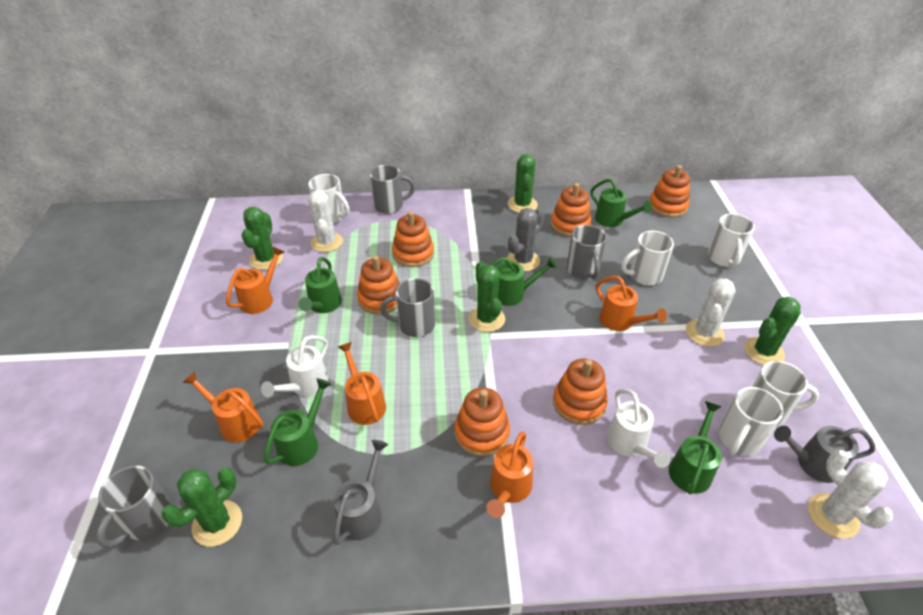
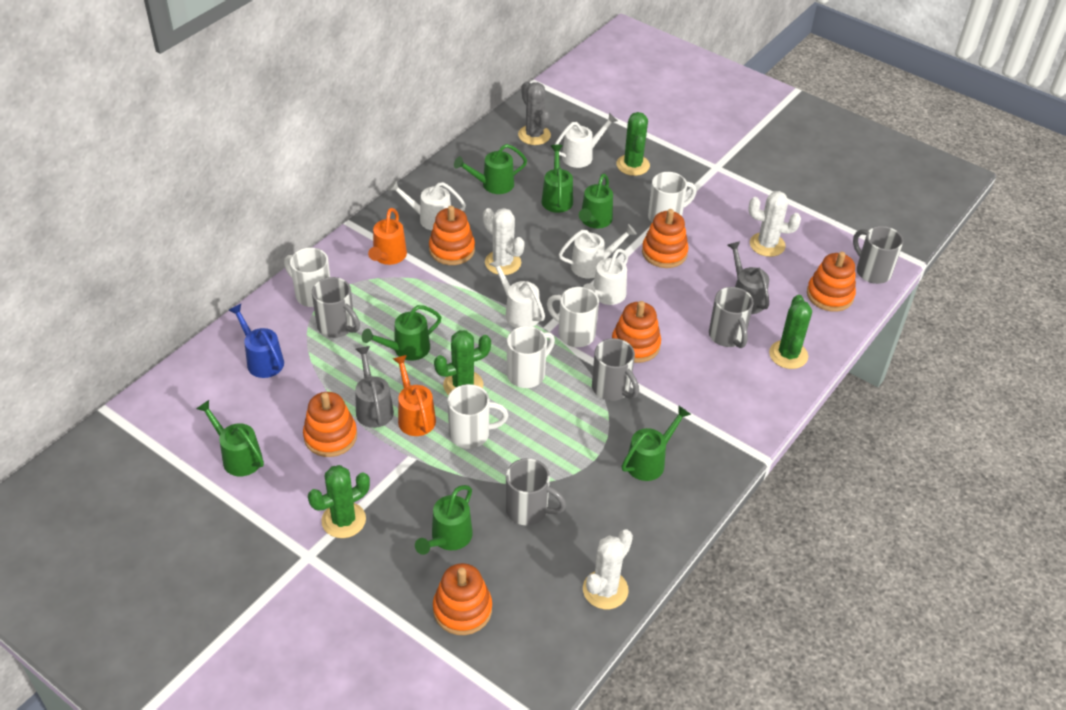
blue watering can: 0 -> 1
green cactus: 5 -> 4
green watering can: 5 -> 7
grey mug: 4 -> 5
orange watering can: 5 -> 2
white watering can: 2 -> 5

